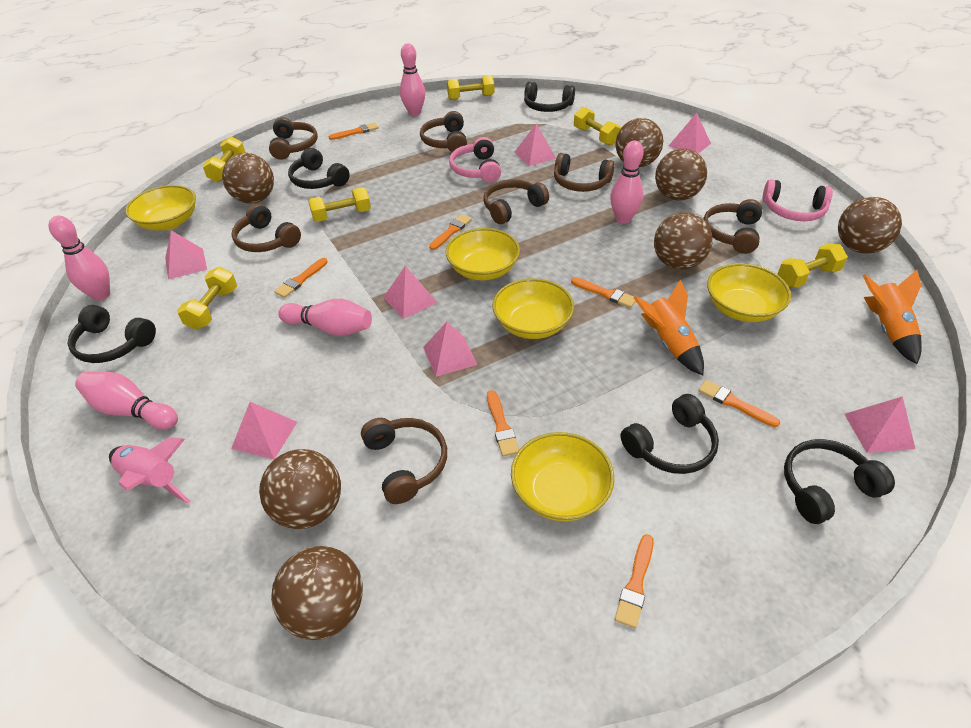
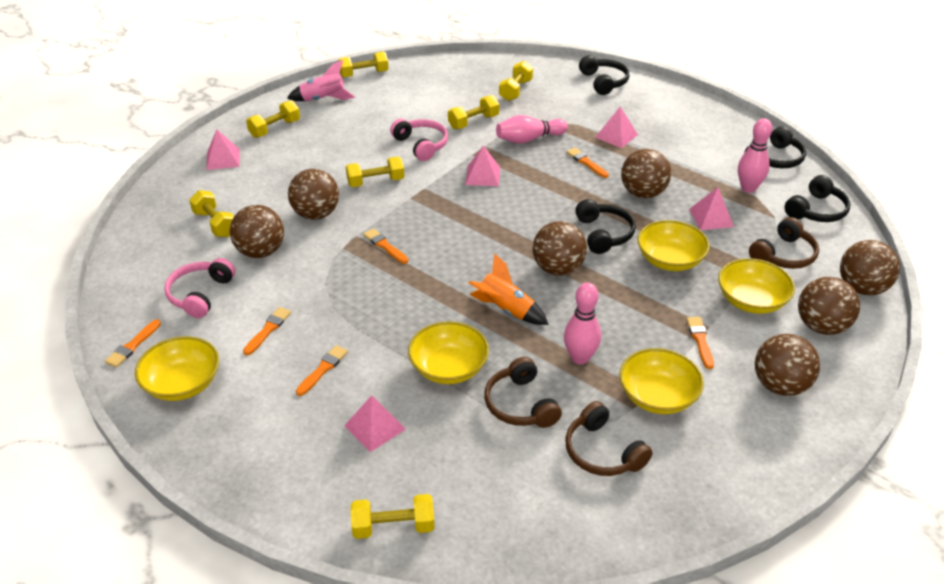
black headphones: 5 -> 4
brown headphones: 7 -> 3
orange brush: 7 -> 6
orange rocket: 2 -> 1
pink bowling pin: 5 -> 3
pink pyramid: 7 -> 5
yellow dumbbell: 6 -> 7

